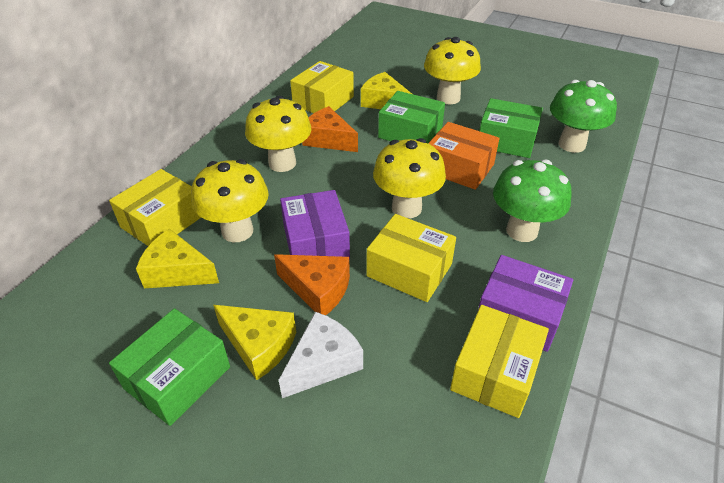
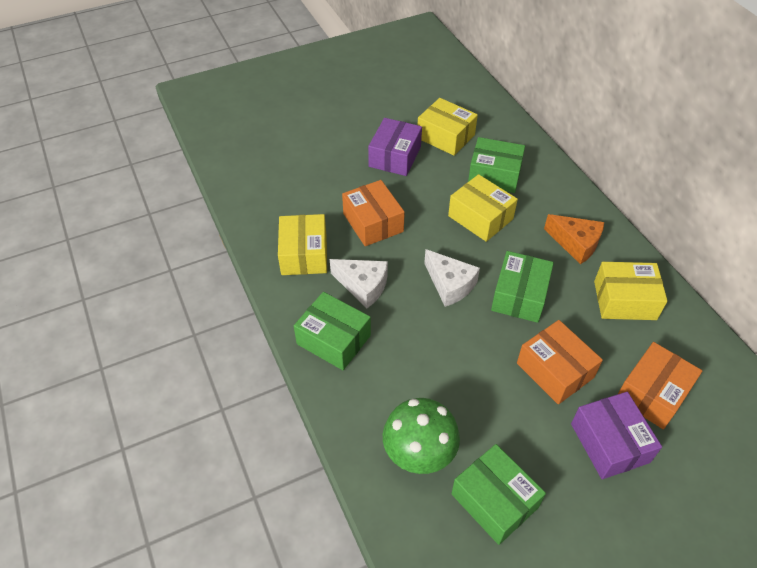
green box: 3 -> 4
green mushroom: 2 -> 1
orange box: 1 -> 3
orange cheese: 2 -> 1
white cheese: 1 -> 2
yellow cheese: 3 -> 0
yellow mushroom: 4 -> 0

